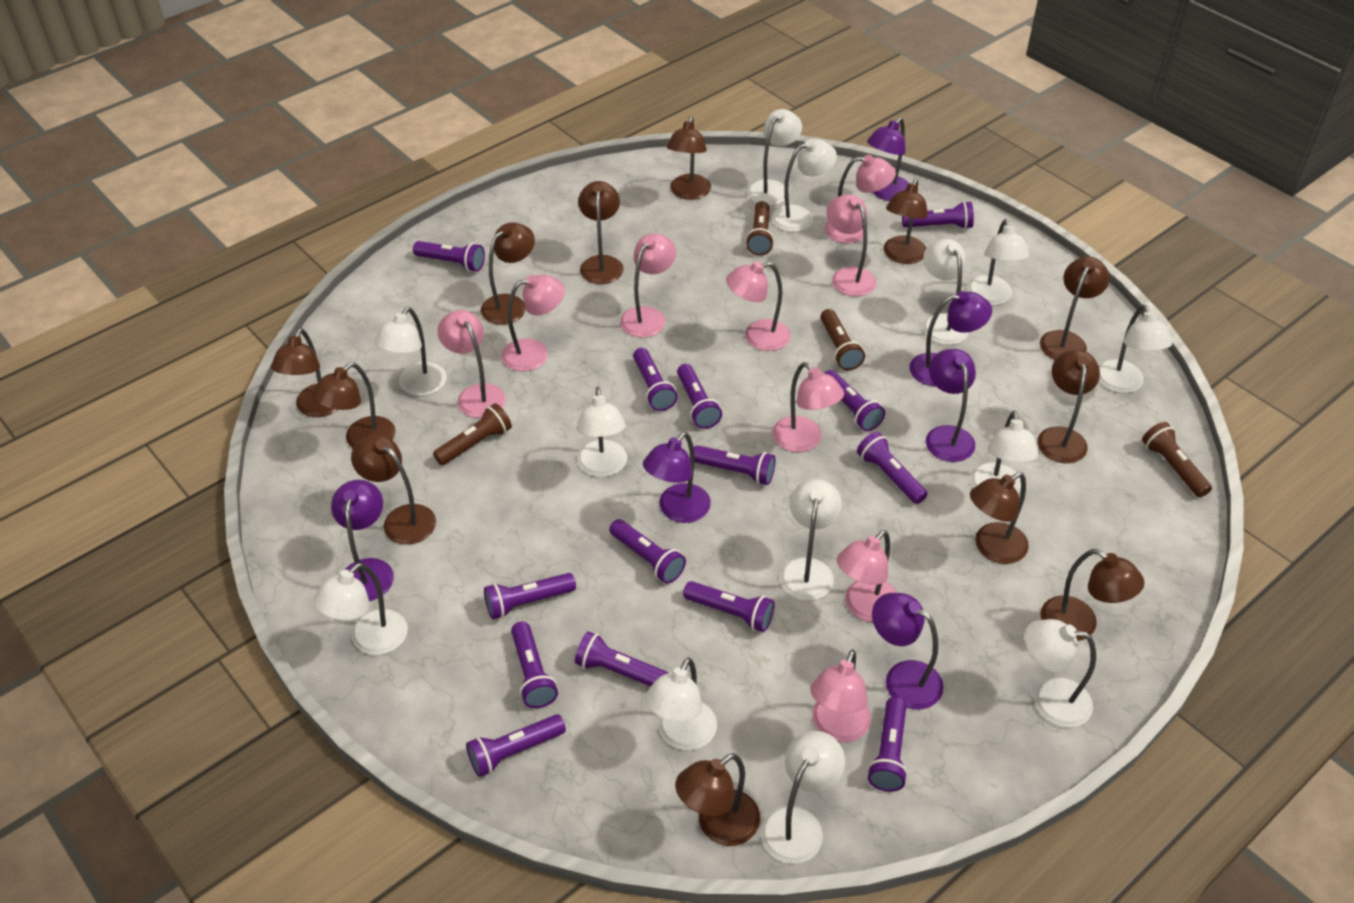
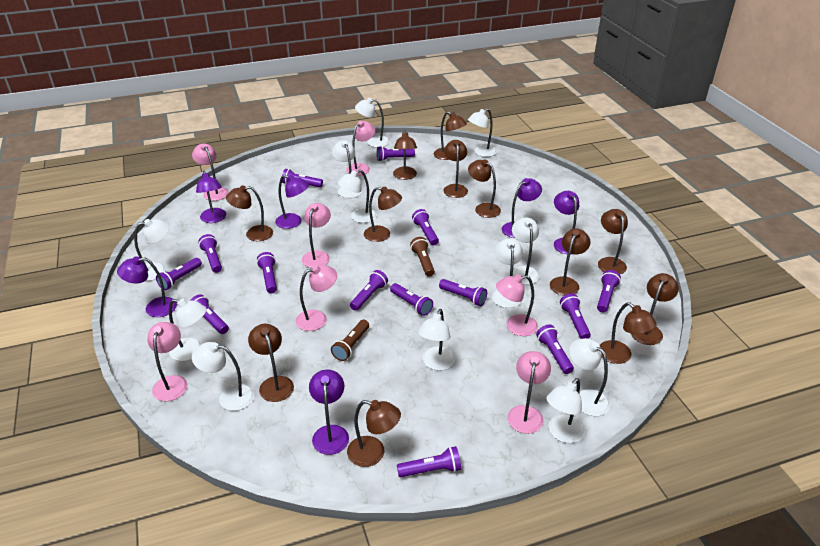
brown flashlight: 4 -> 2
pink lamp: 9 -> 7
white lamp: 13 -> 12

